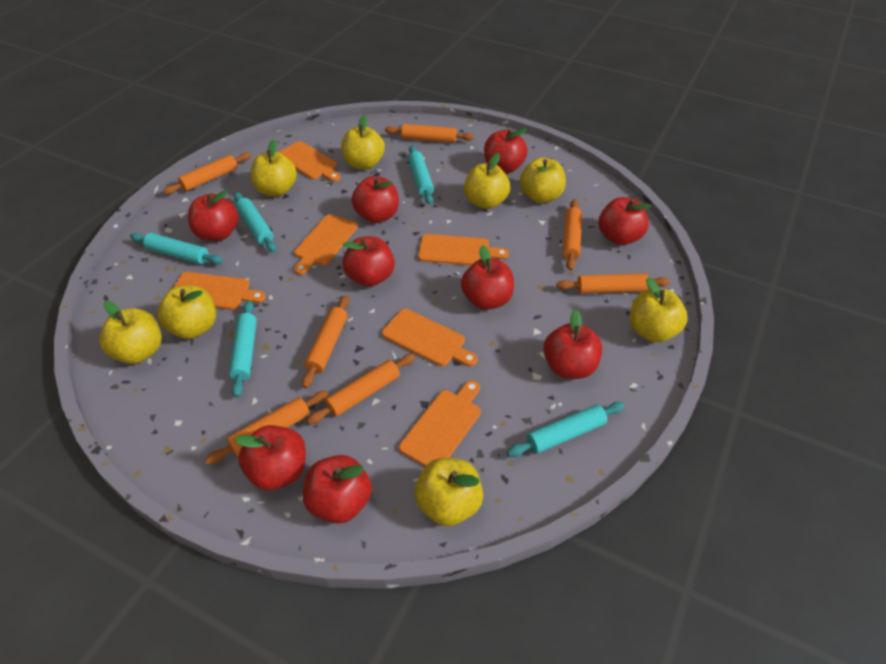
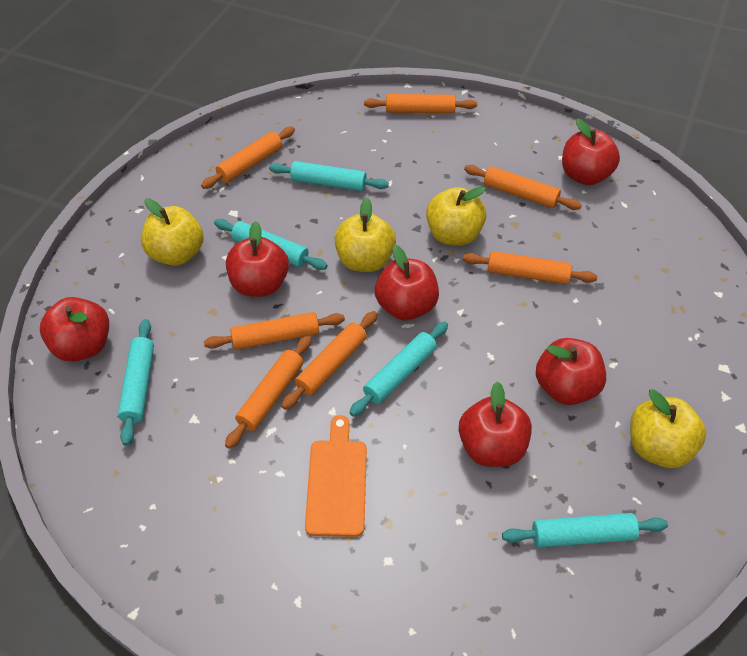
orange cutting board: 6 -> 1
red apple: 9 -> 6
yellow apple: 8 -> 4

